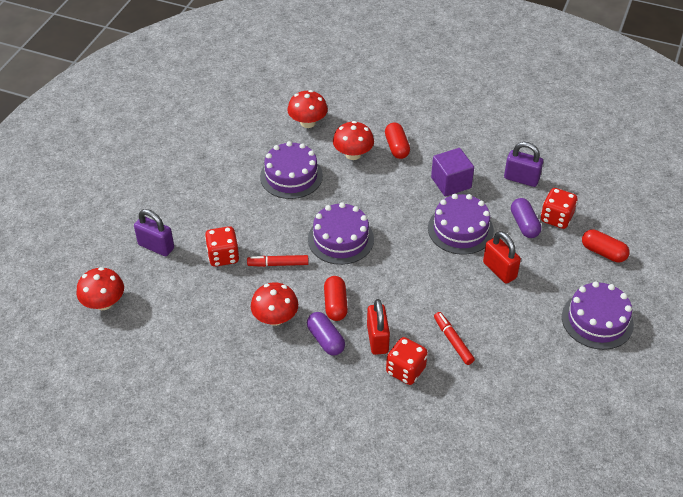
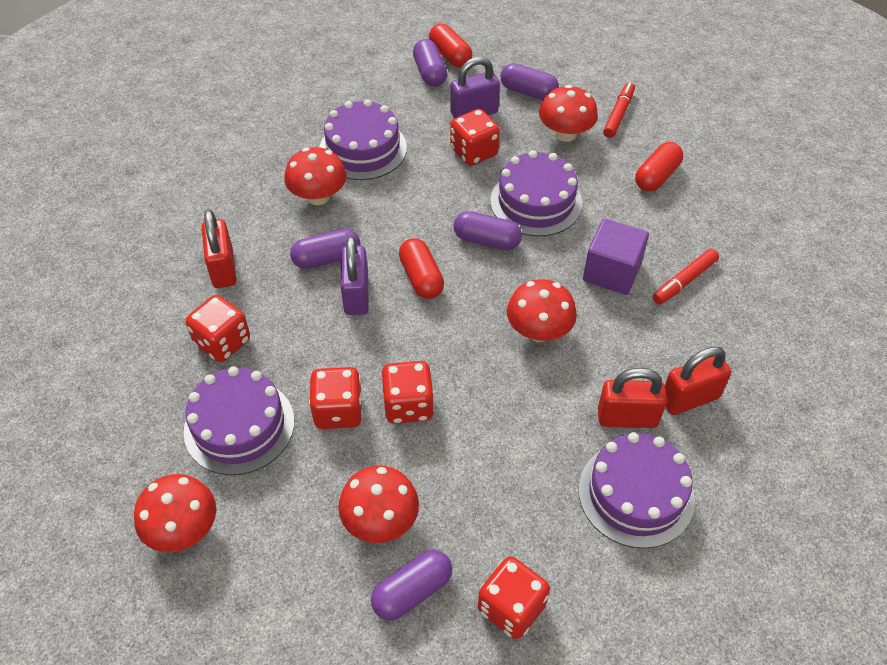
purple capsule: 2 -> 5
red dice: 3 -> 5
red mushroom: 4 -> 5
red padlock: 2 -> 3

